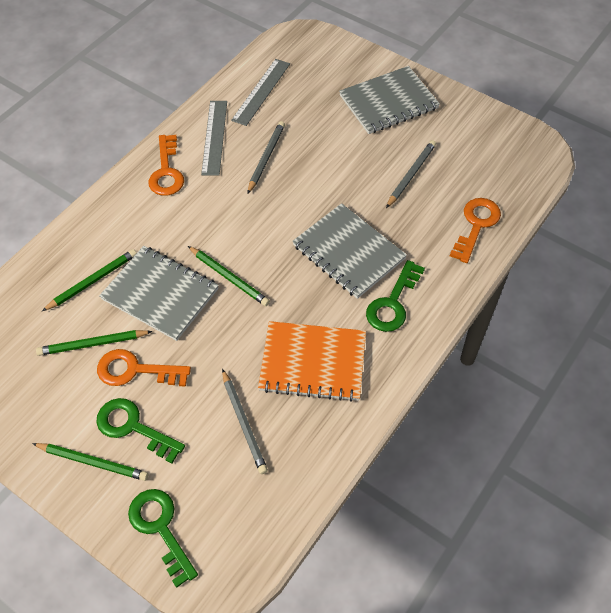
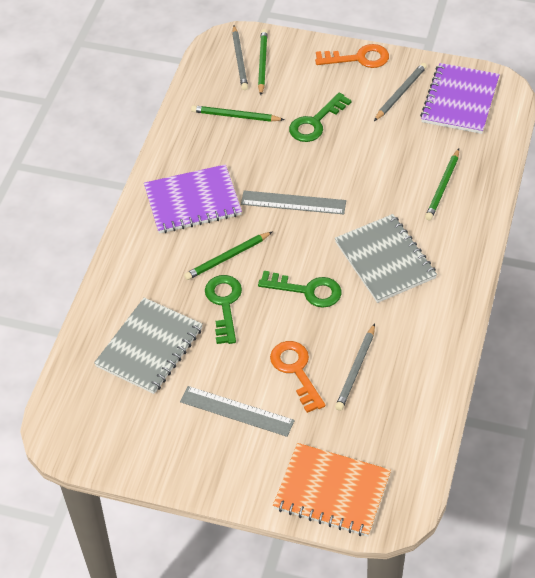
grey notebook: 3 -> 2
orange key: 3 -> 2
purple notebook: 0 -> 2

